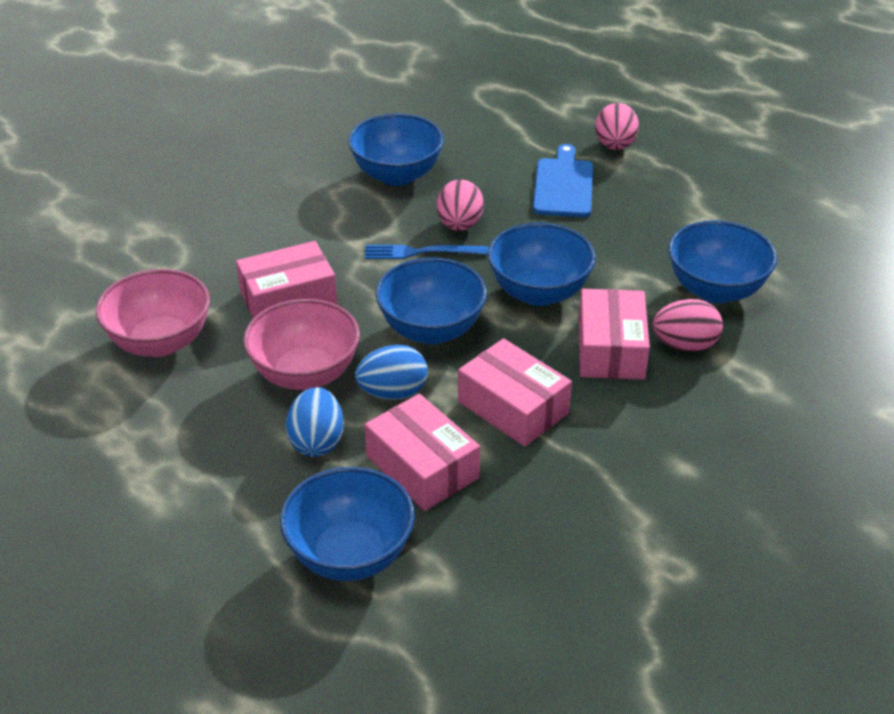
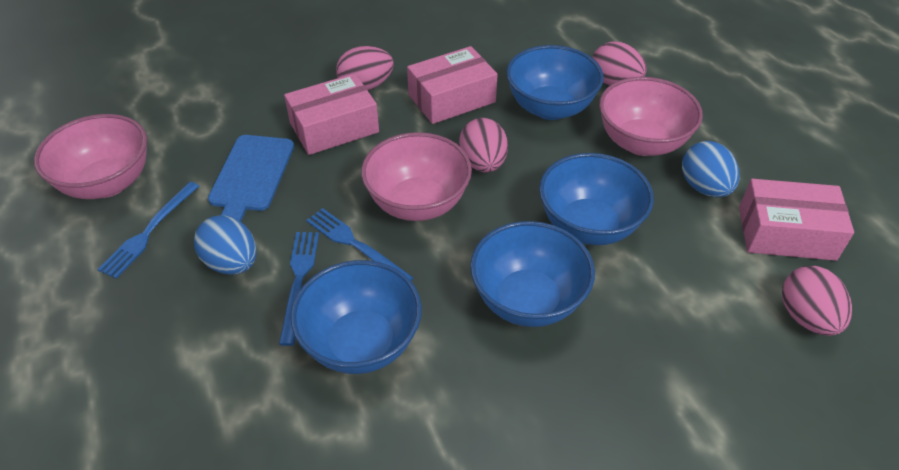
blue bowl: 5 -> 4
blue fork: 1 -> 3
pink bowl: 2 -> 3
pink box: 4 -> 3
pink egg: 3 -> 4

